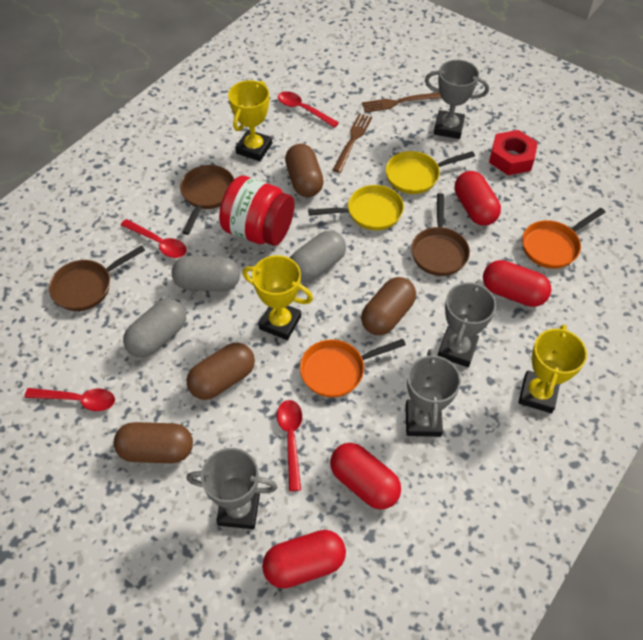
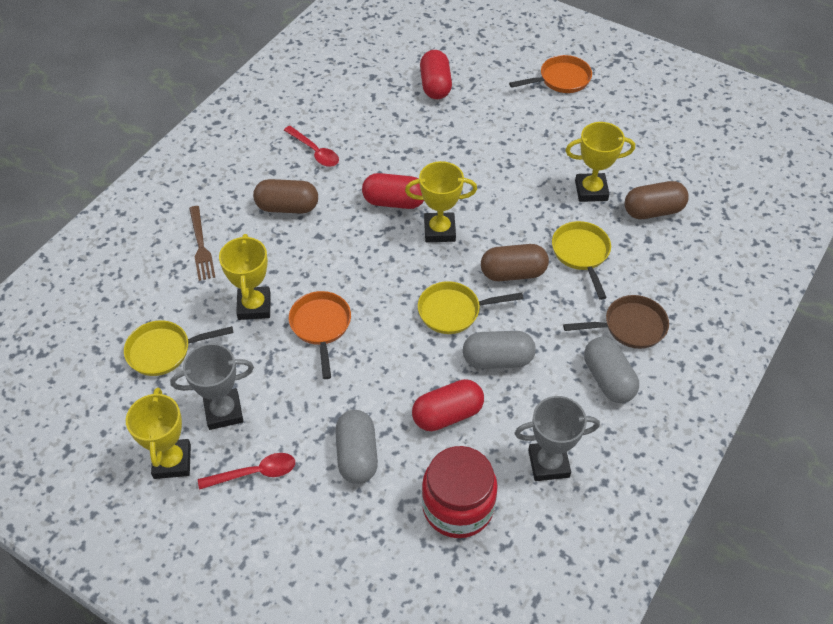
brown capsule: 4 -> 3
brown fork: 2 -> 1
brown pan: 3 -> 1
grey trophy: 4 -> 2
red capsule: 4 -> 3
red nut: 1 -> 0
red spoon: 4 -> 2
yellow pan: 2 -> 3
yellow trophy: 3 -> 4

